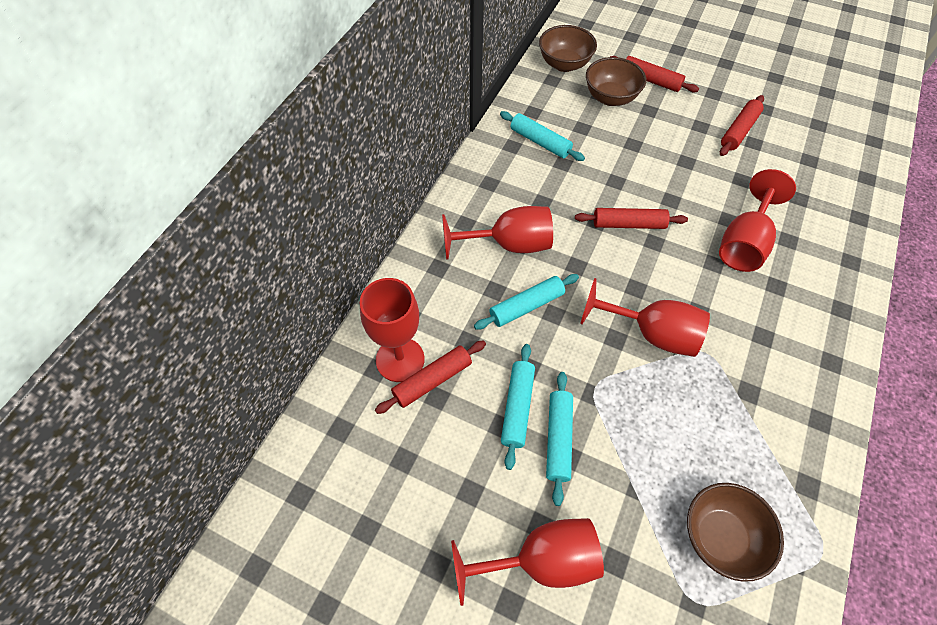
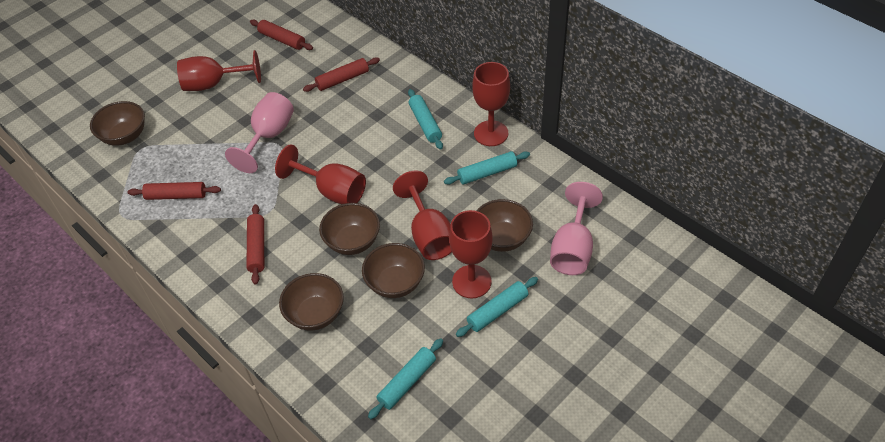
brown bowl: 3 -> 5
pink goblet: 0 -> 2

